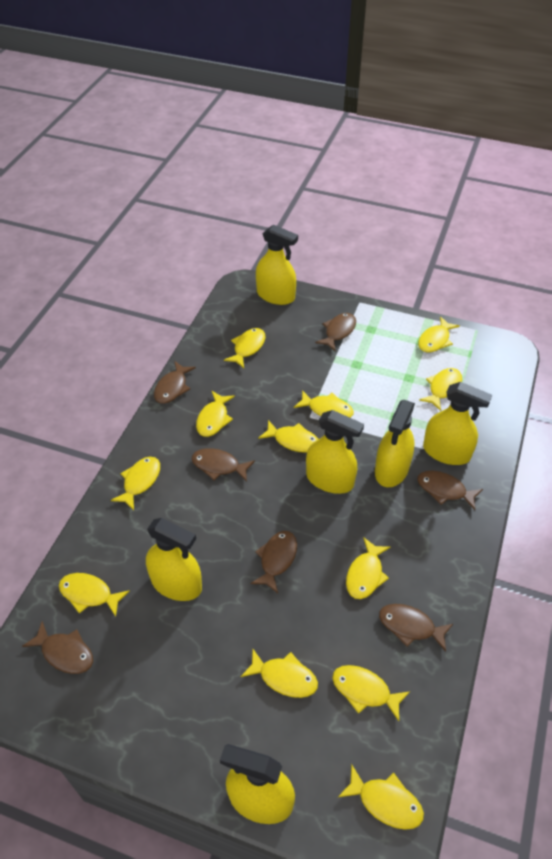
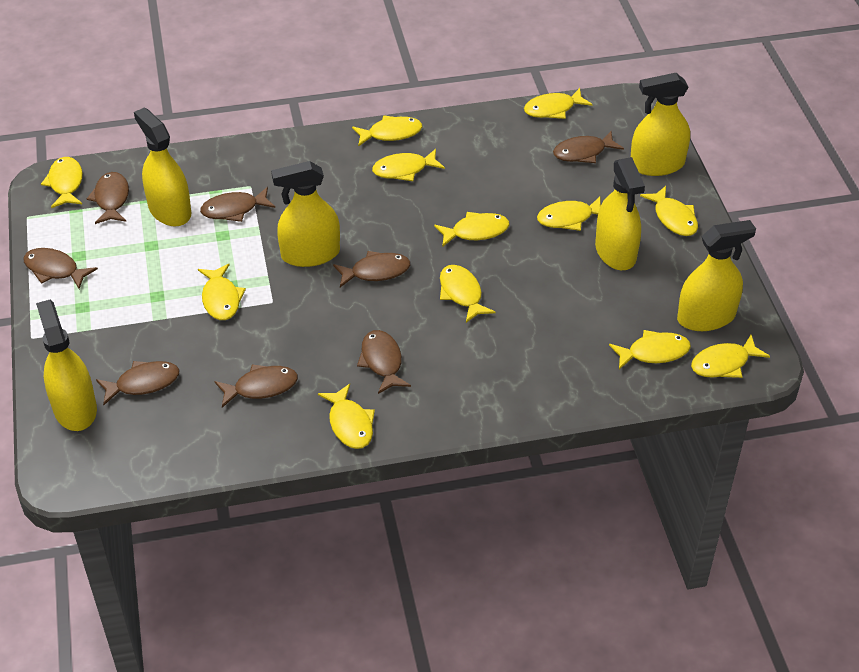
brown fish: 7 -> 8

